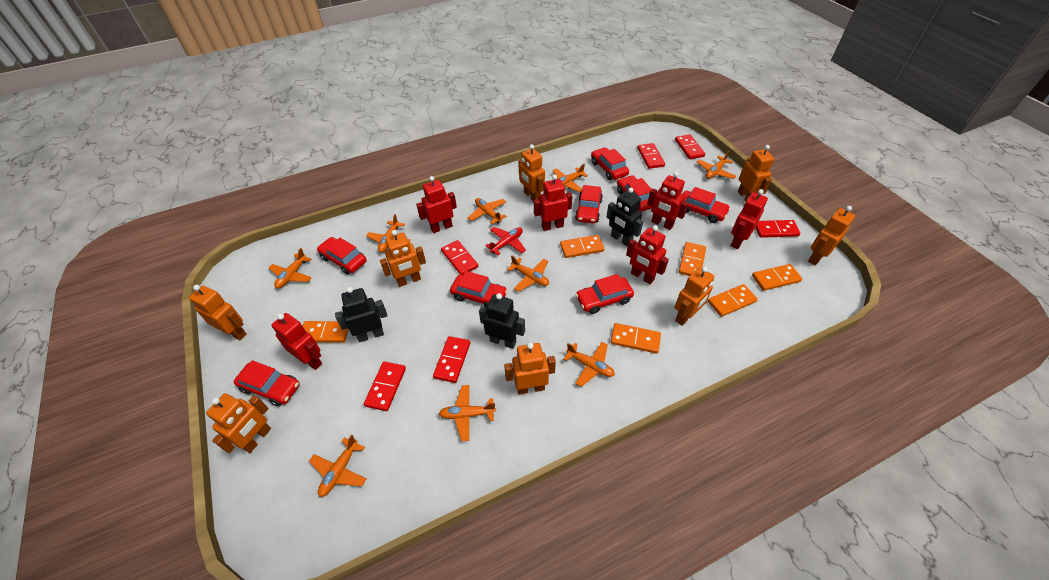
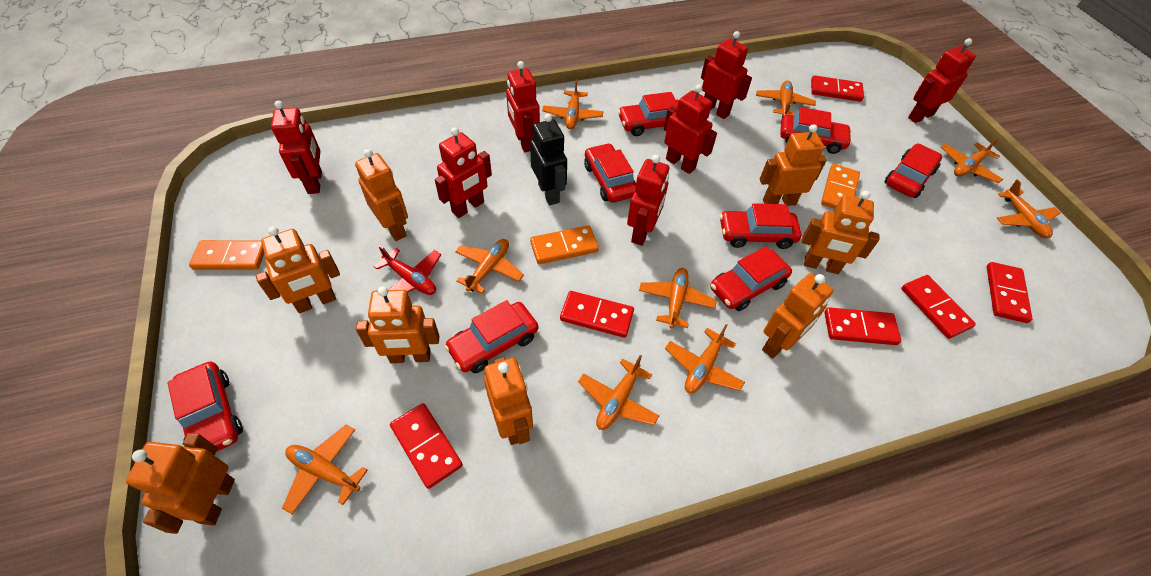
black robot: 3 -> 1
orange domino: 6 -> 3
red robot: 6 -> 7

